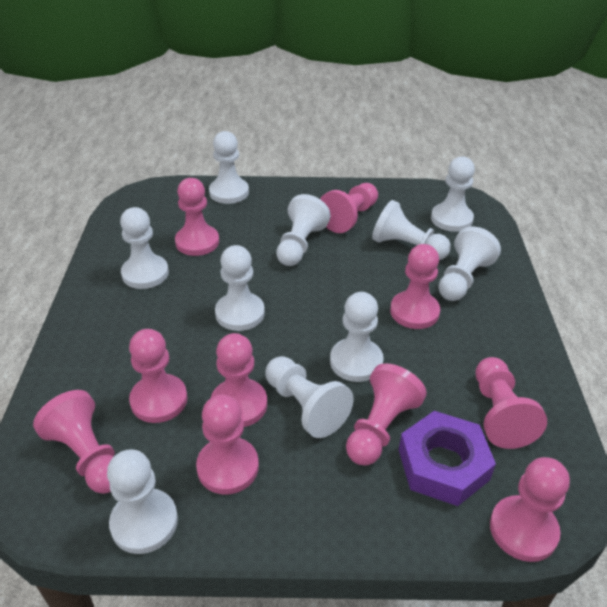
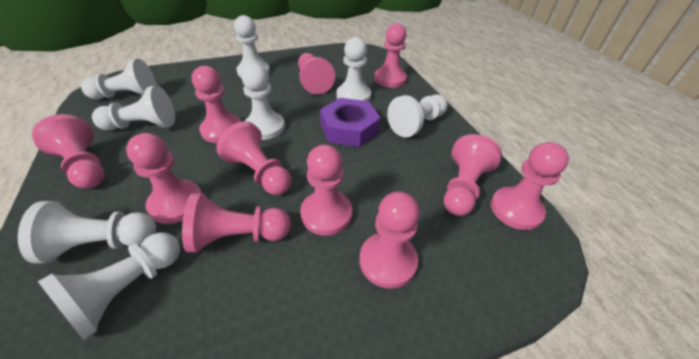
pink pawn: 10 -> 11
white pawn: 10 -> 8

